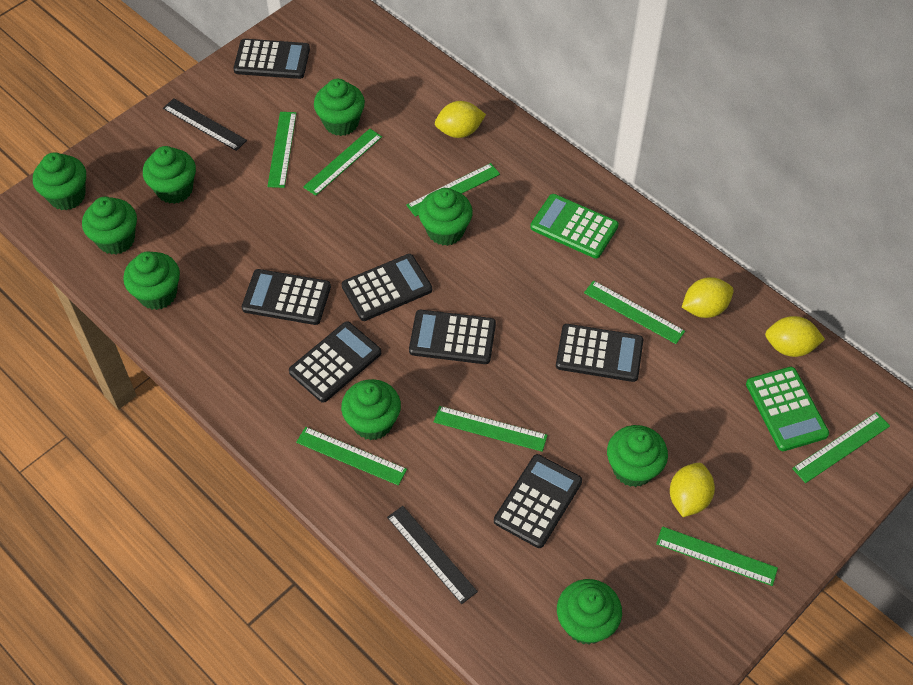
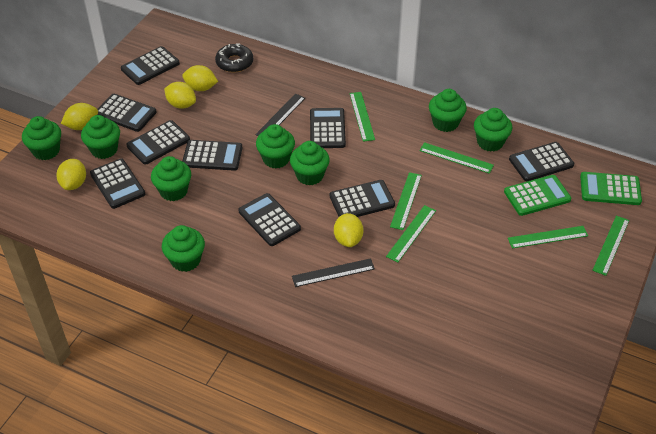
black calculator: 7 -> 9
black donut: 0 -> 1
green cupcake: 9 -> 8
green ruler: 8 -> 6
yellow lemon: 4 -> 5

